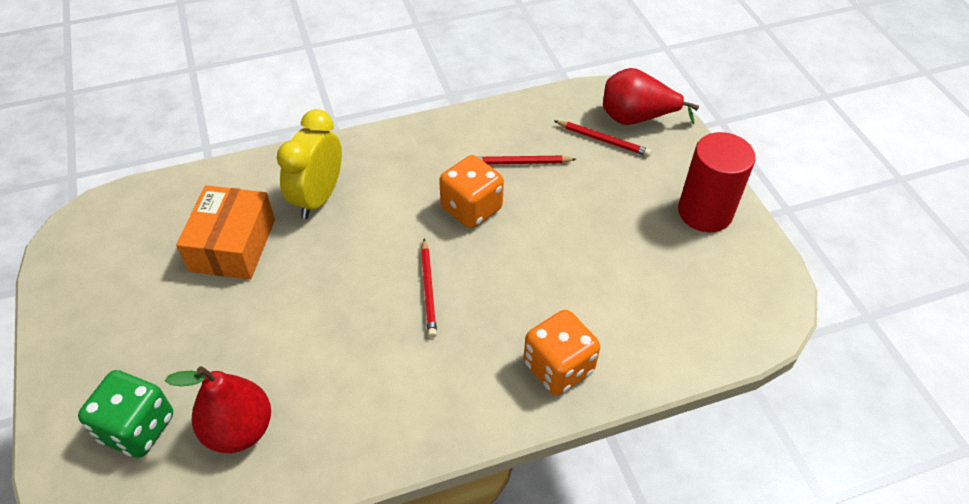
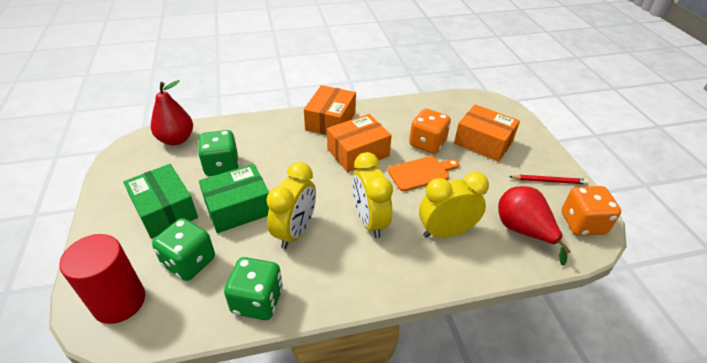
green box: 0 -> 2
green dice: 1 -> 3
orange box: 1 -> 3
orange cutting board: 0 -> 1
red pencil: 3 -> 1
yellow clock: 1 -> 3

